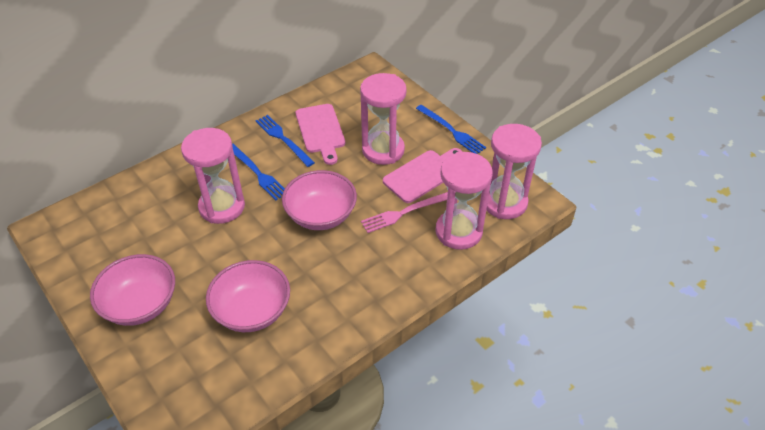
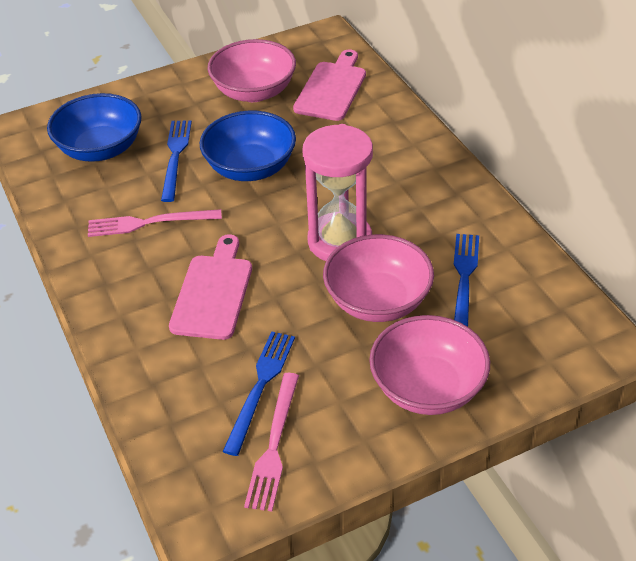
blue bowl: 0 -> 2
pink fork: 1 -> 2
pink hourglass: 4 -> 1

